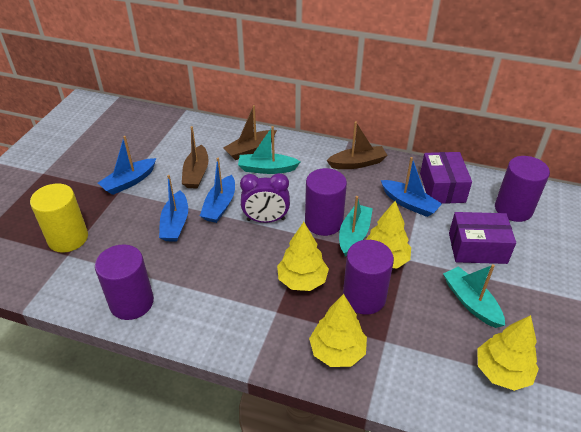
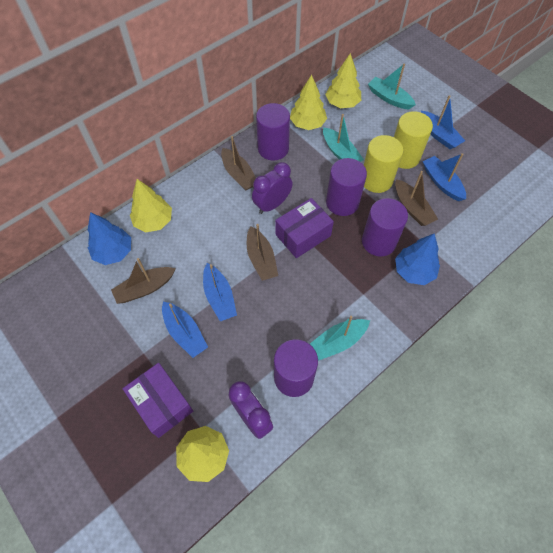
blue tree: 0 -> 2
brown boat: 3 -> 4
purple clock: 1 -> 2
yellow cylinder: 1 -> 2

